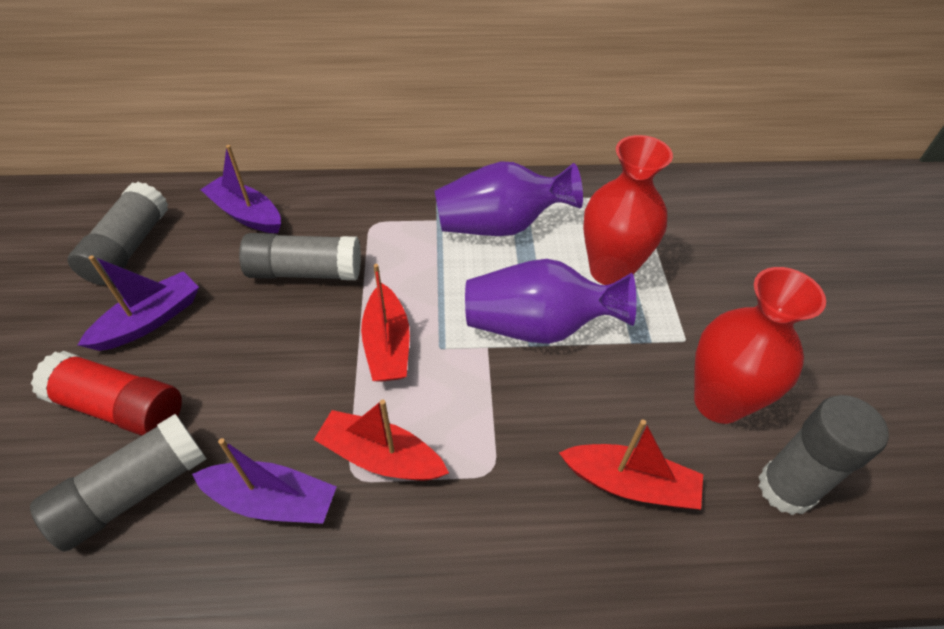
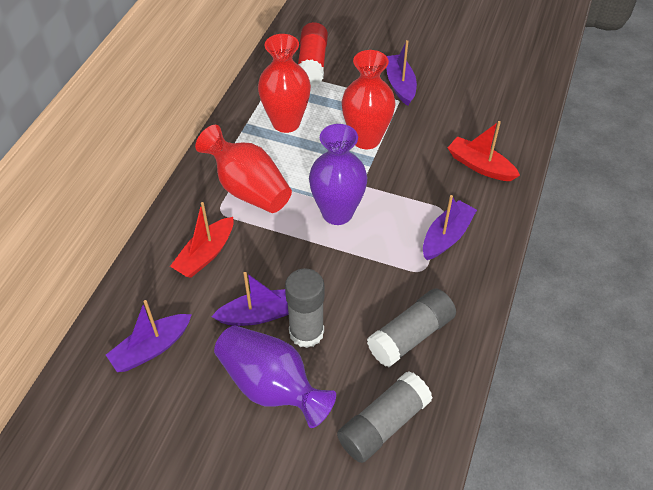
grey glue stick: 4 -> 3
purple boat: 3 -> 4
red boat: 3 -> 2
red vase: 2 -> 3

